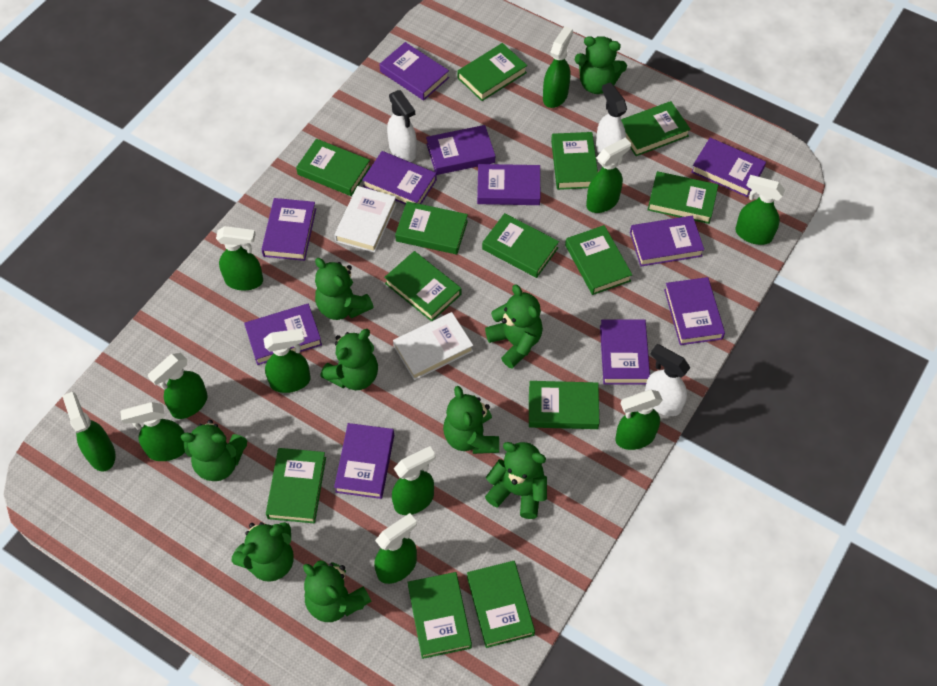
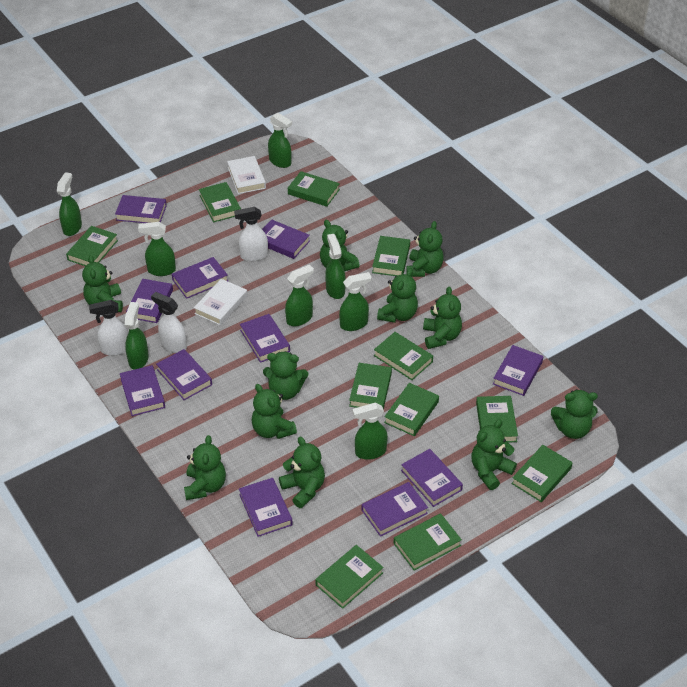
green book: 13 -> 11
green spray bottle: 11 -> 8
green teddy bear: 9 -> 11

